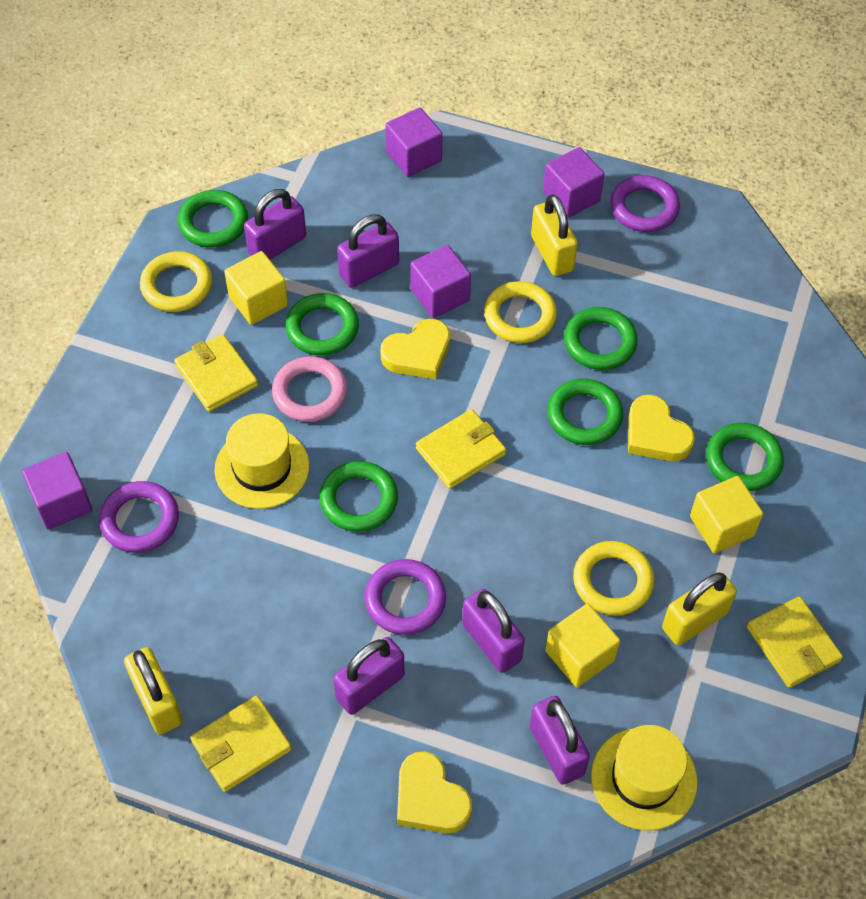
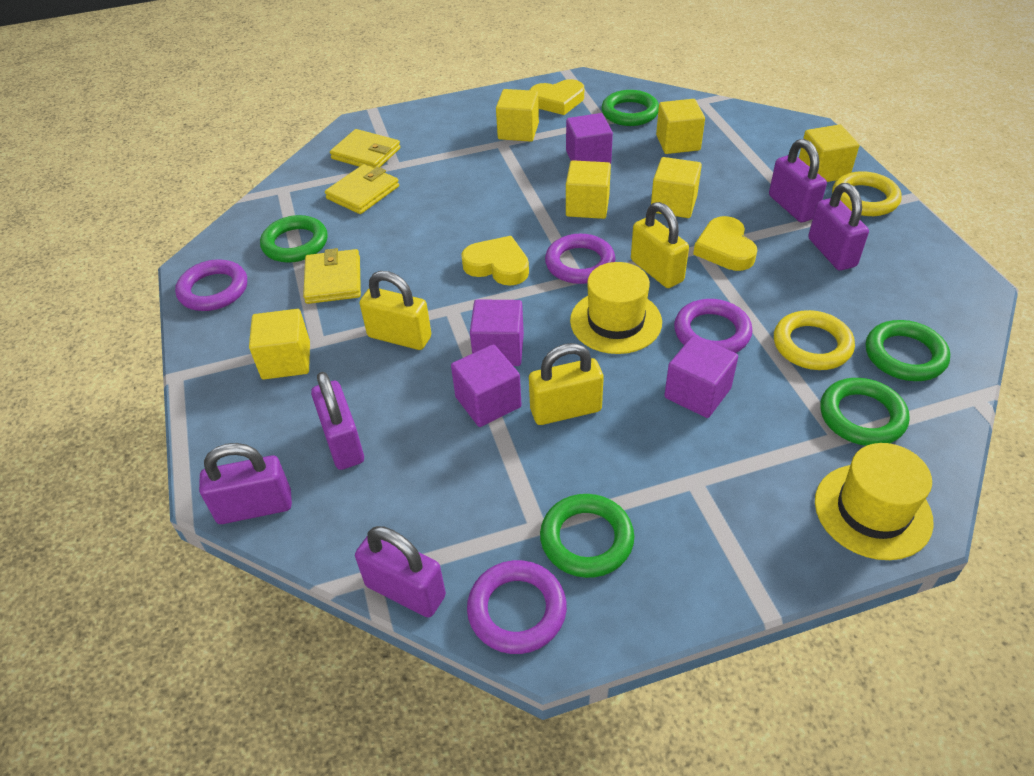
green ring: 6 -> 5
pink ring: 1 -> 0
purple ring: 3 -> 4
yellow cube: 3 -> 6
yellow ring: 3 -> 2
yellow wallet: 4 -> 3

